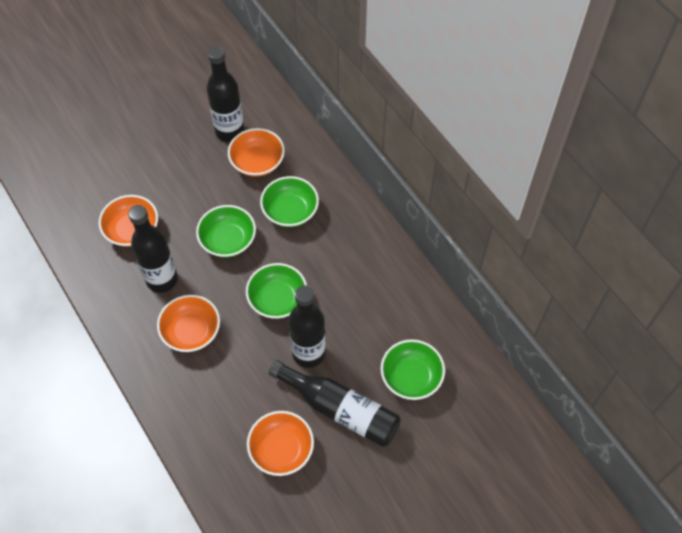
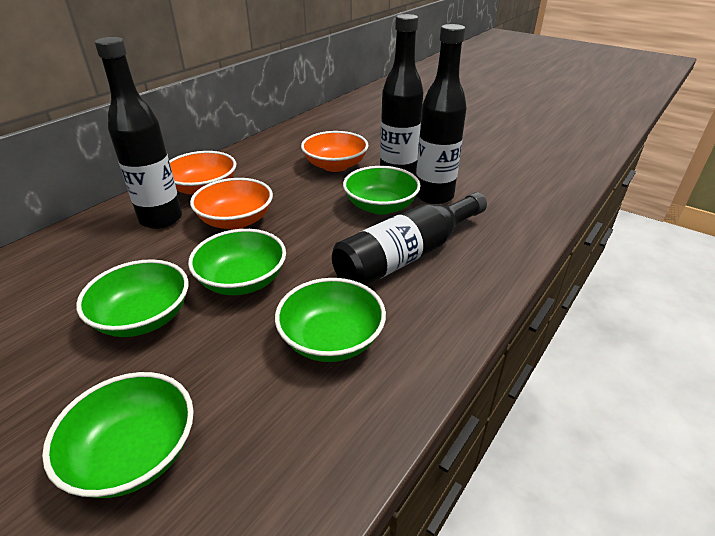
green bowl: 4 -> 5
orange bowl: 4 -> 3

